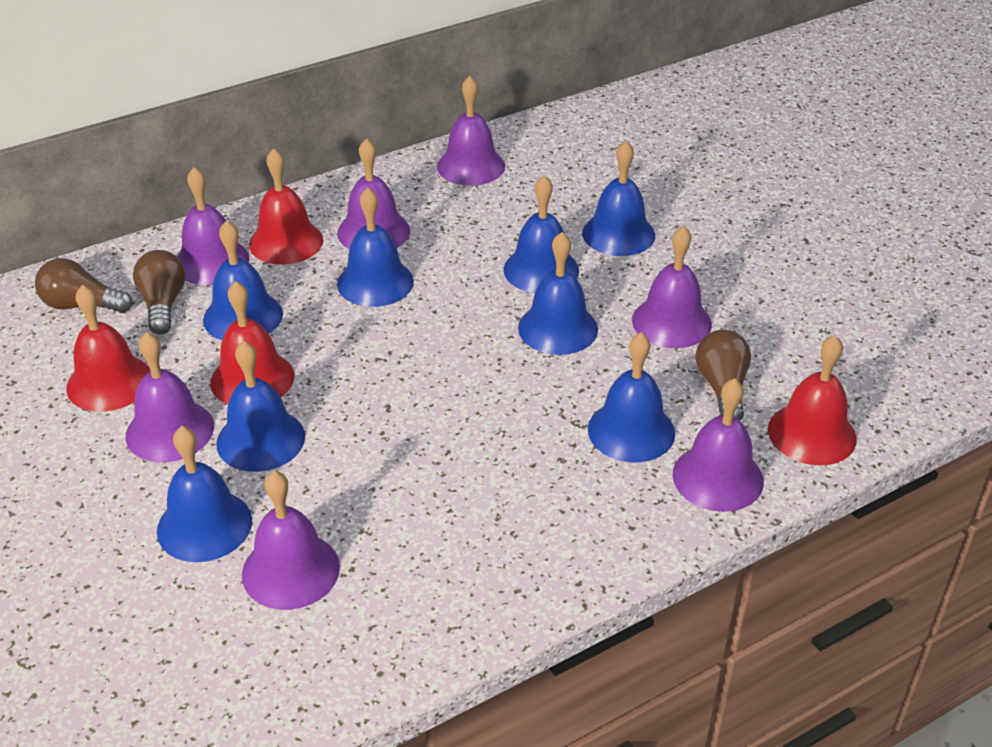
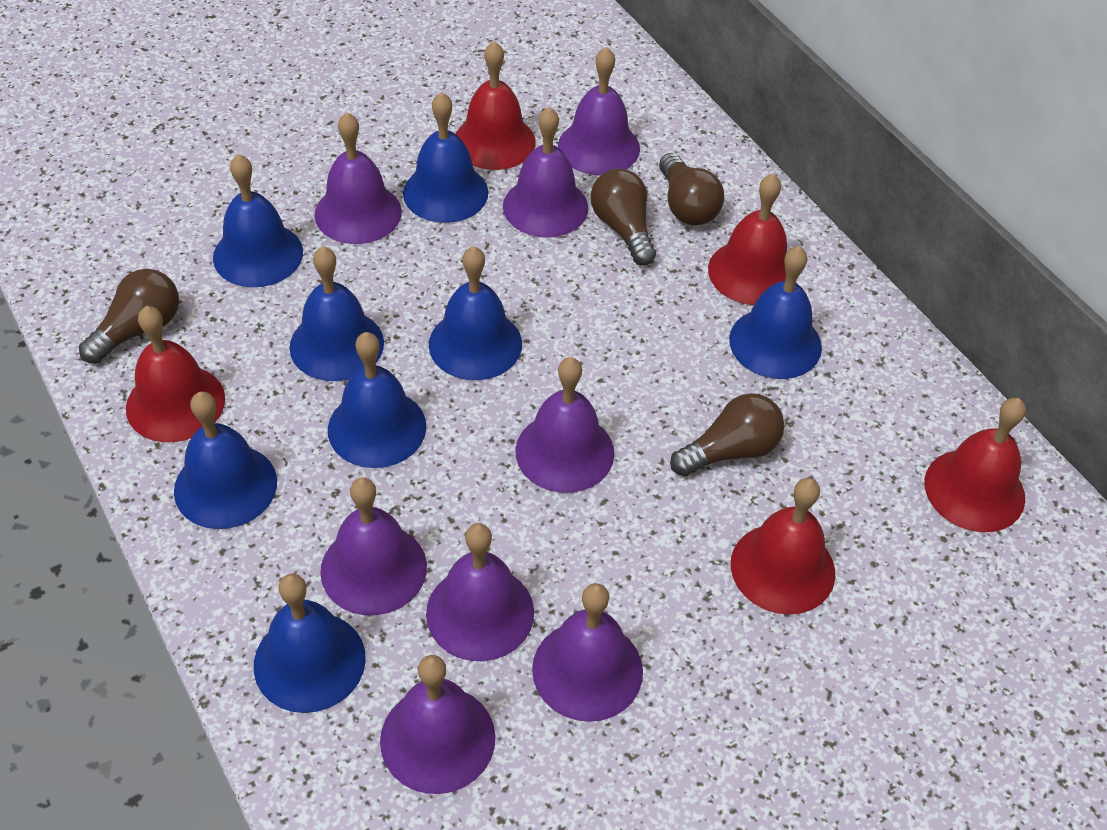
brown light bulb: 3 -> 4
purple bell: 7 -> 8
red bell: 4 -> 5

